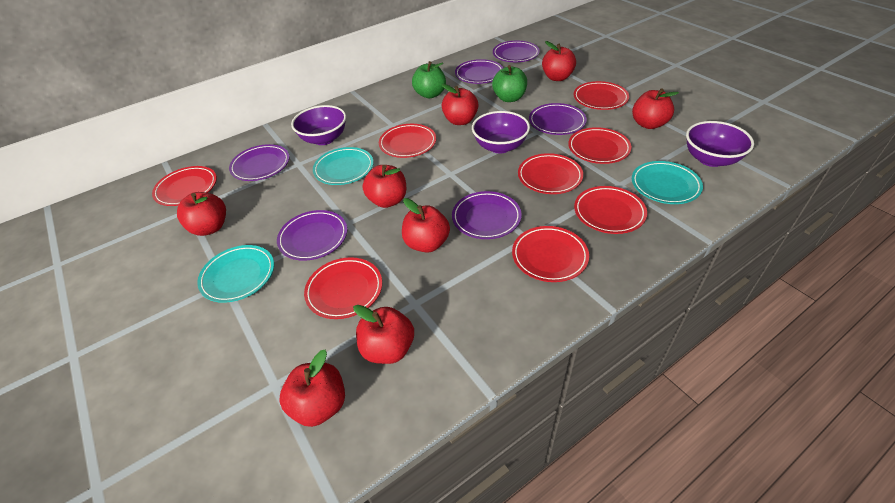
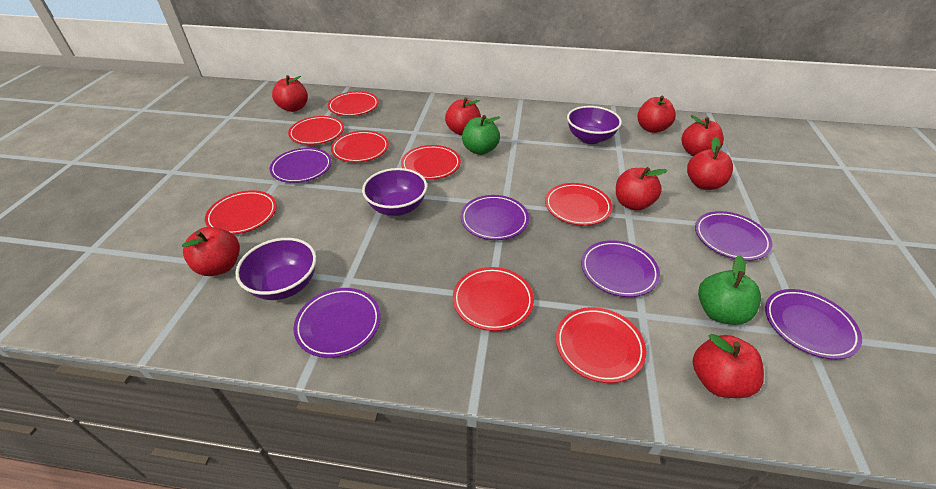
turquoise plate: 3 -> 0

